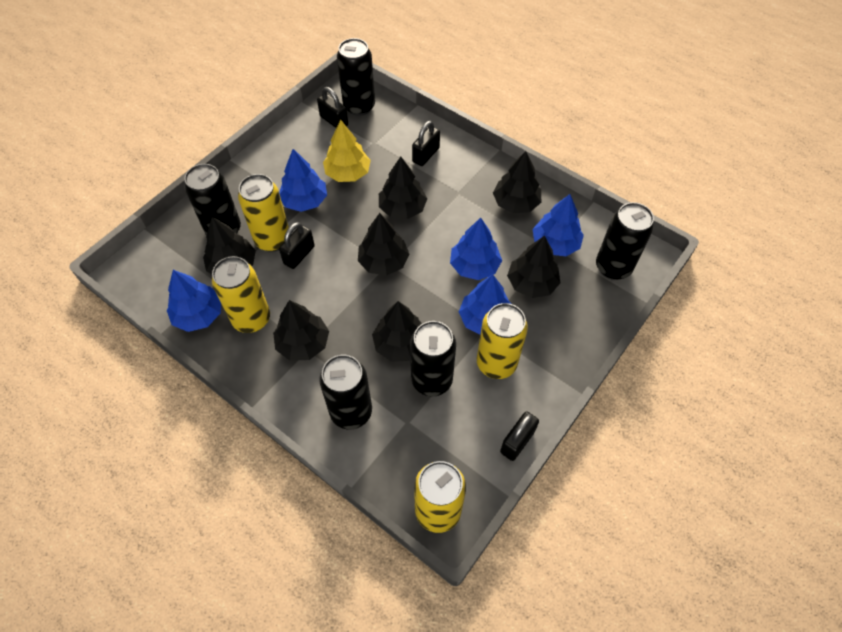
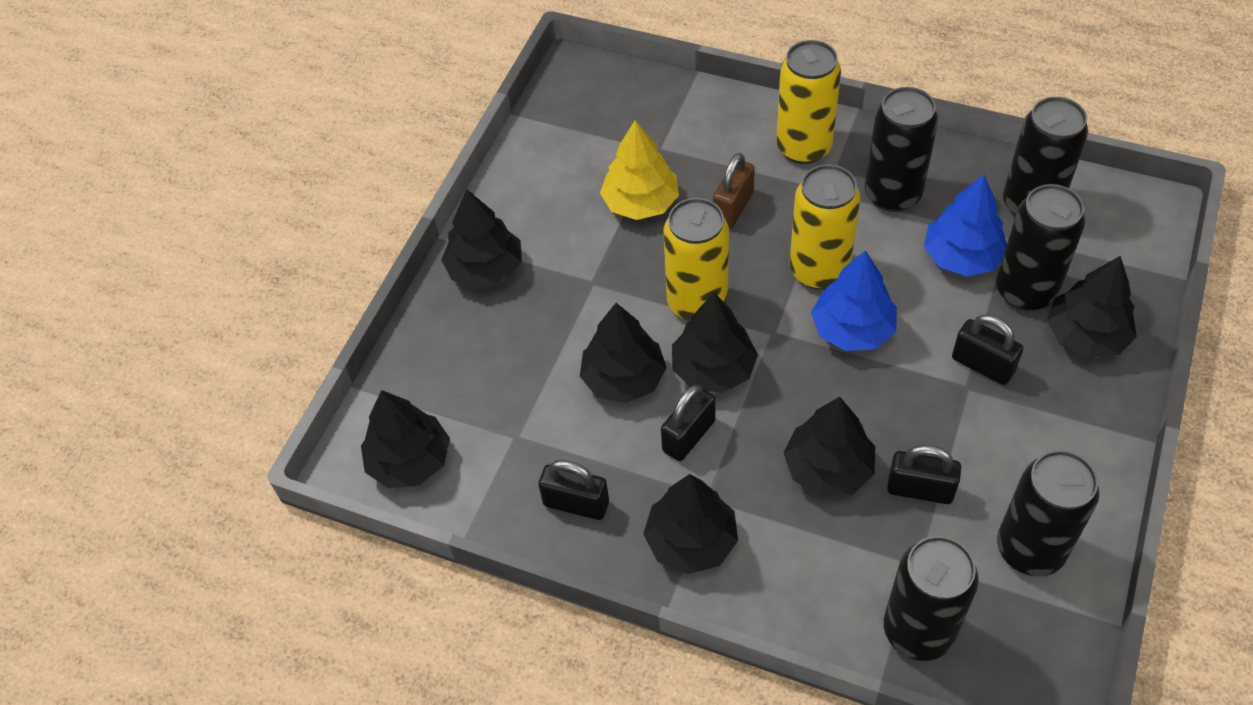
blue tree: 5 -> 2
brown padlock: 0 -> 1
yellow can: 4 -> 3

